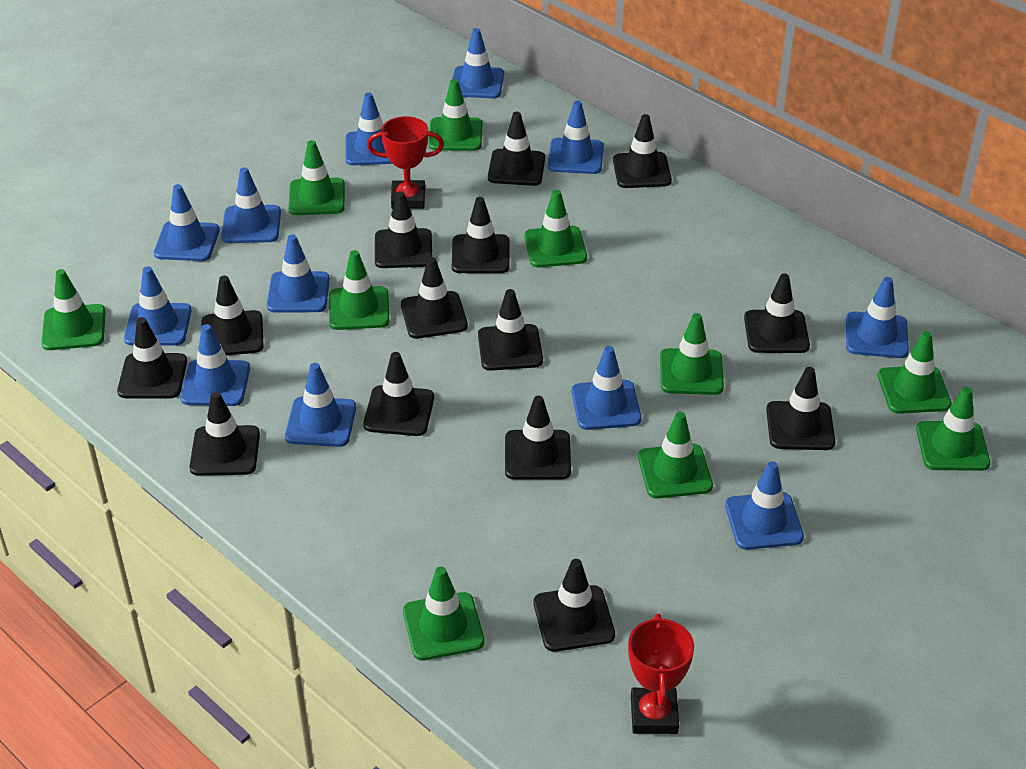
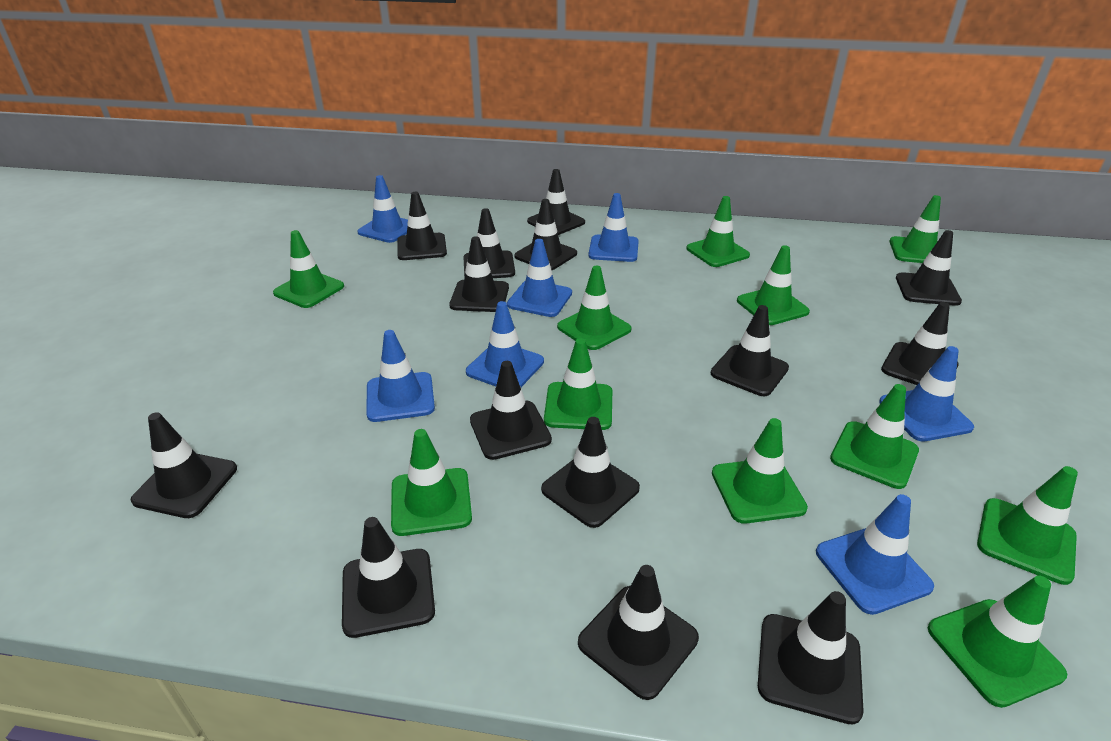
blue traffic cone: 12 -> 7
green traffic cone: 10 -> 11
red trophy: 2 -> 0

